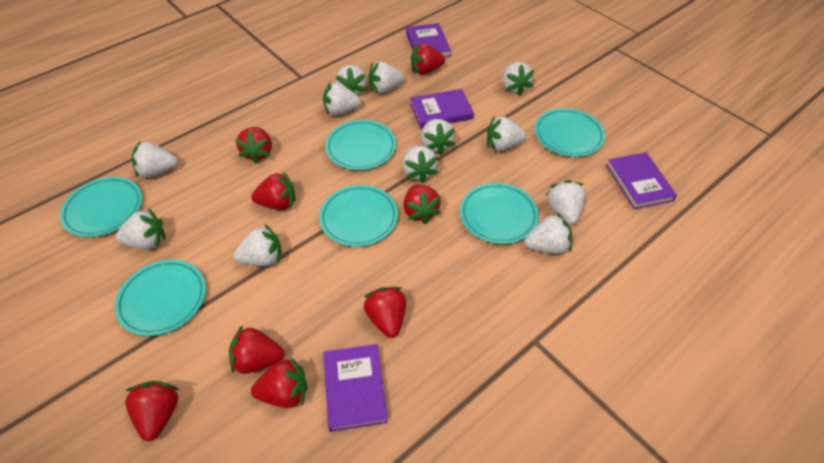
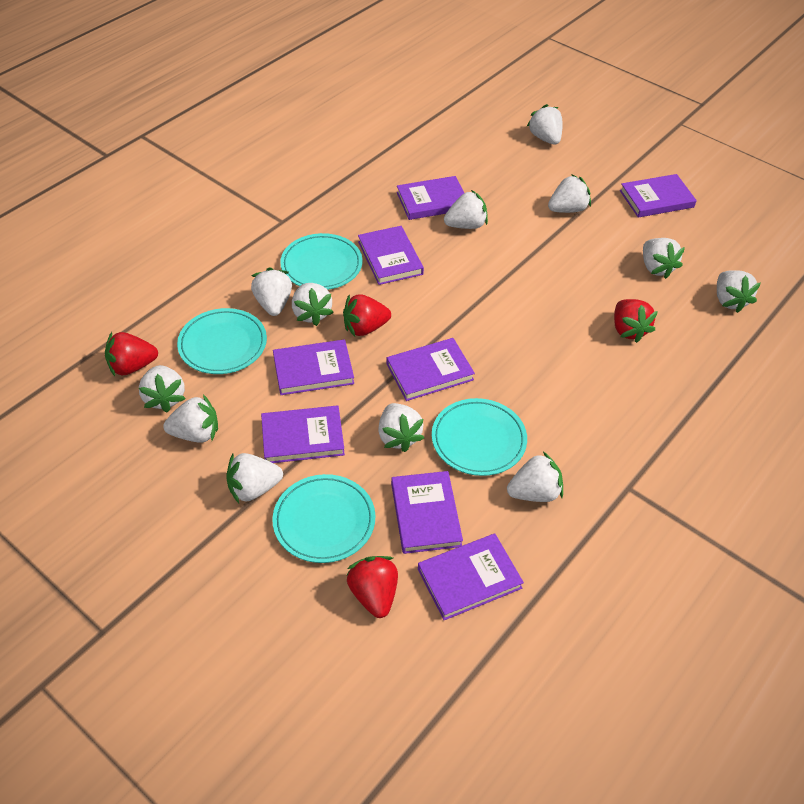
purple book: 4 -> 8
red strawberry: 8 -> 4
turquoise plate: 6 -> 4

